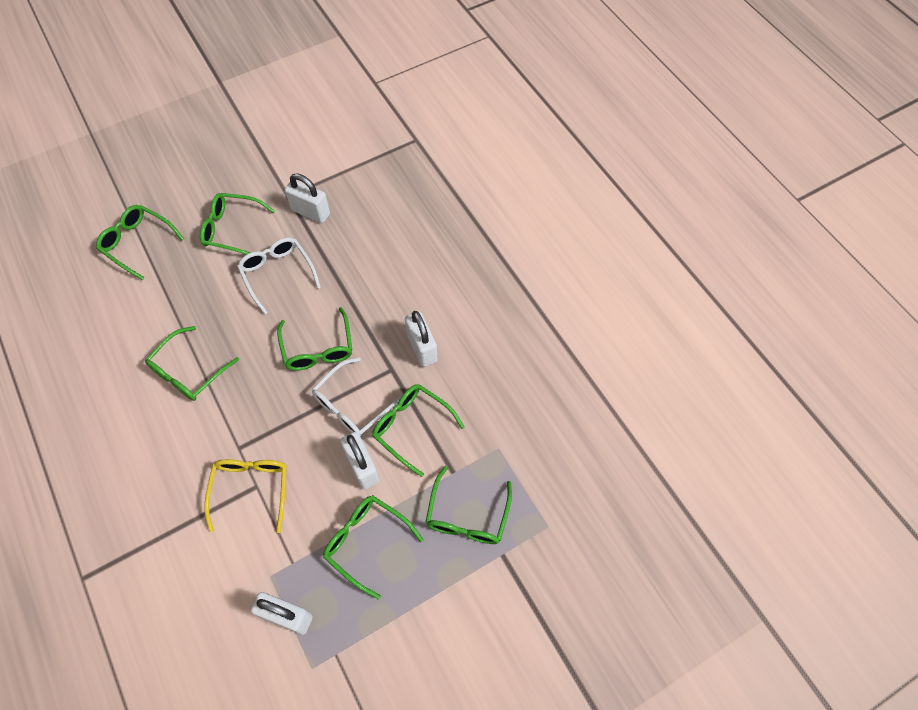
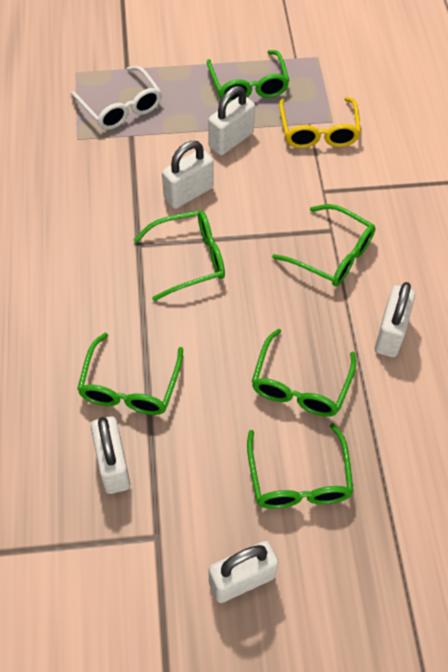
green glasses: 7 -> 6
white glasses: 2 -> 1
white padlock: 4 -> 5

